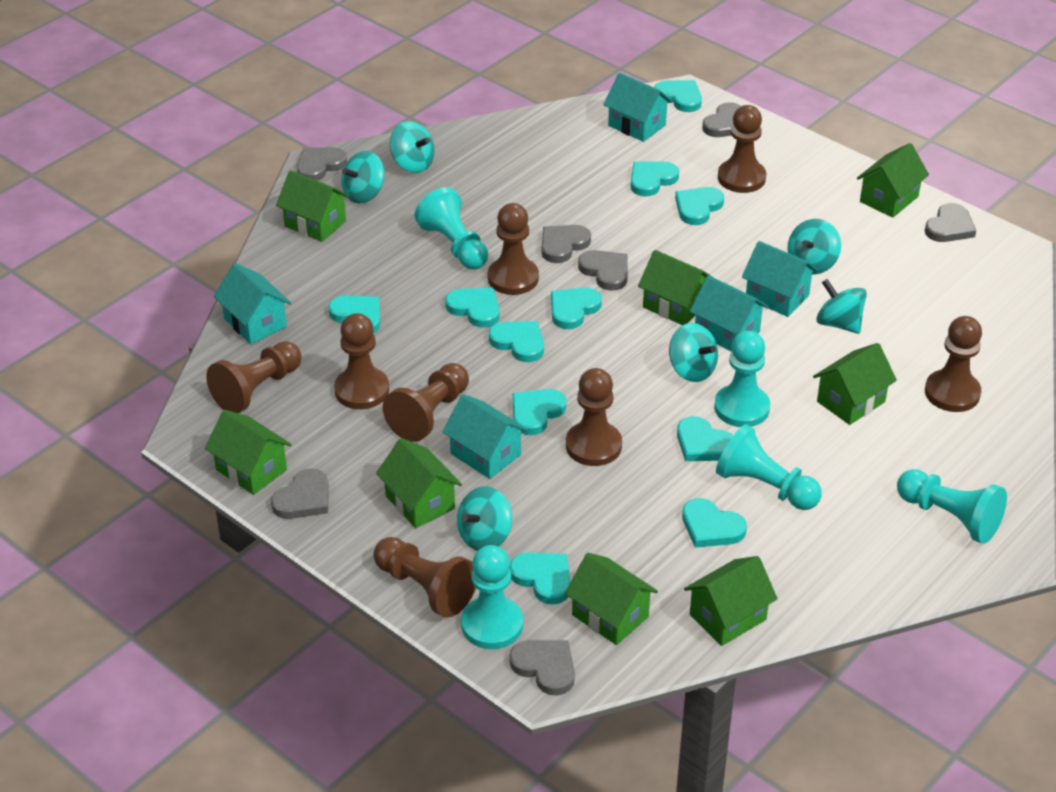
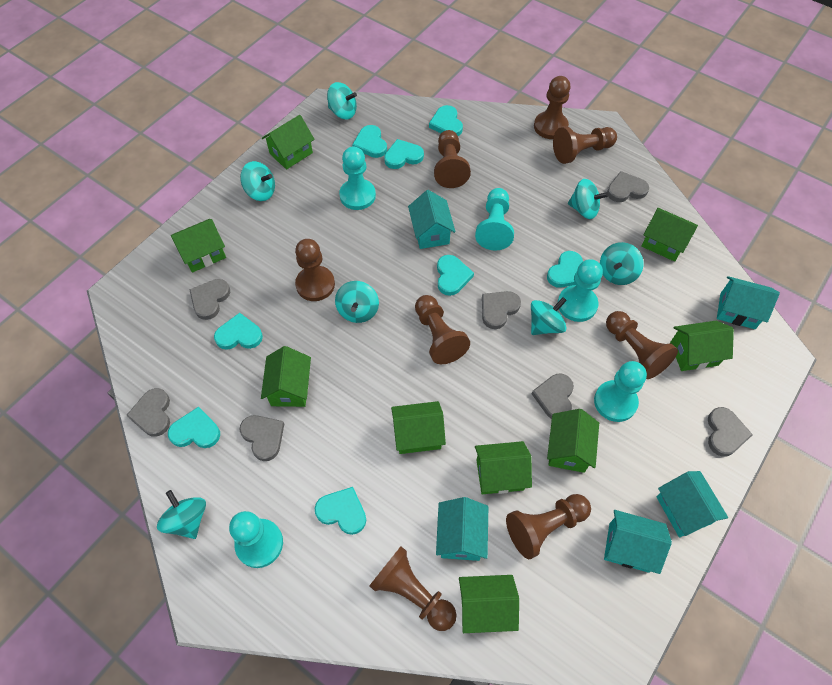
green house: 8 -> 9
turquoise heart: 11 -> 8
turquoise spinning top: 6 -> 7

